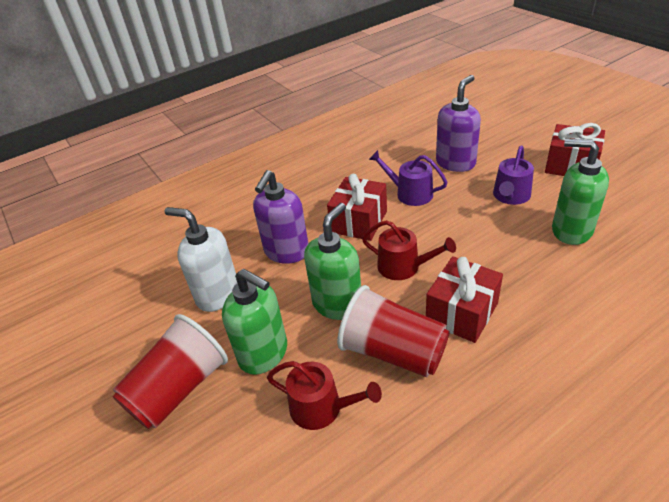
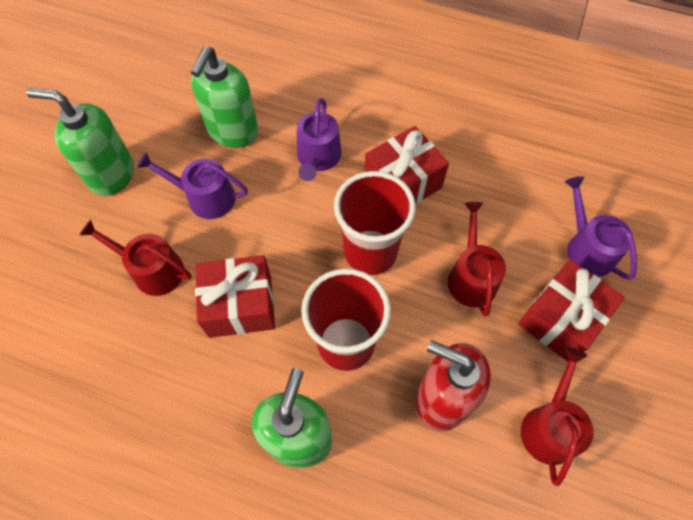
purple soap dispenser: 2 -> 0
purple watering can: 2 -> 3
red soap dispenser: 0 -> 1
red watering can: 2 -> 3
white soap dispenser: 1 -> 0

